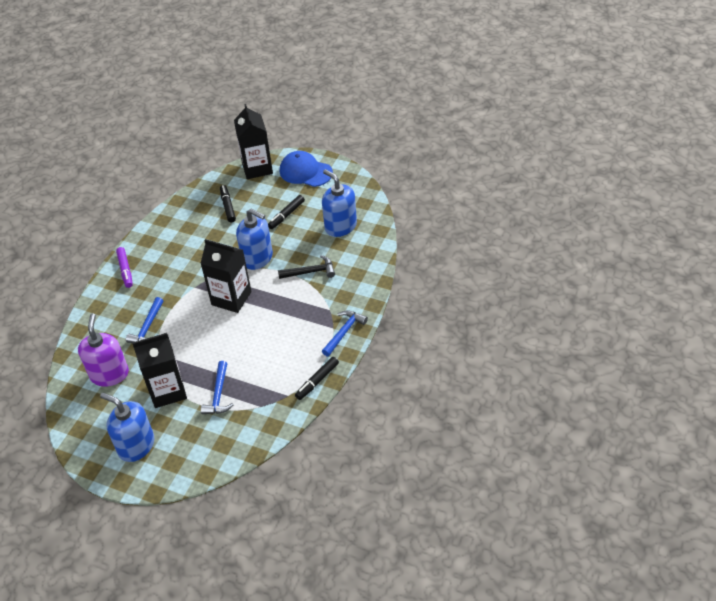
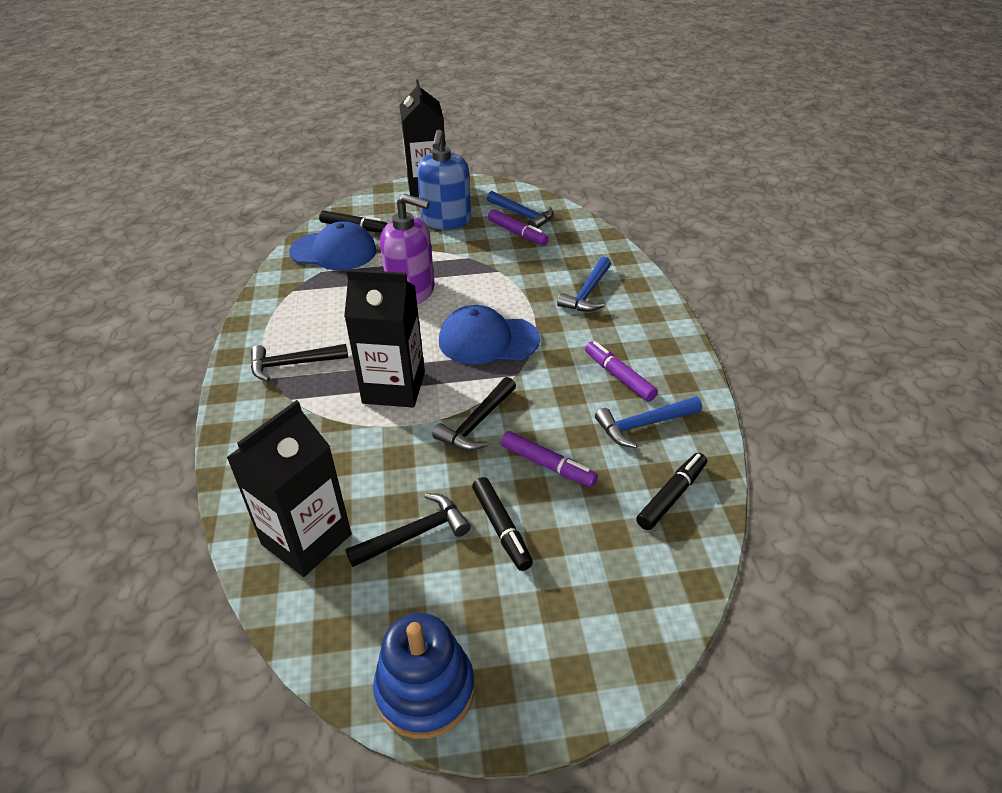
black hammer: 1 -> 3
blue cap: 1 -> 2
blue soap dispenser: 3 -> 1
blue stacking toy: 0 -> 1
purple marker: 1 -> 3

